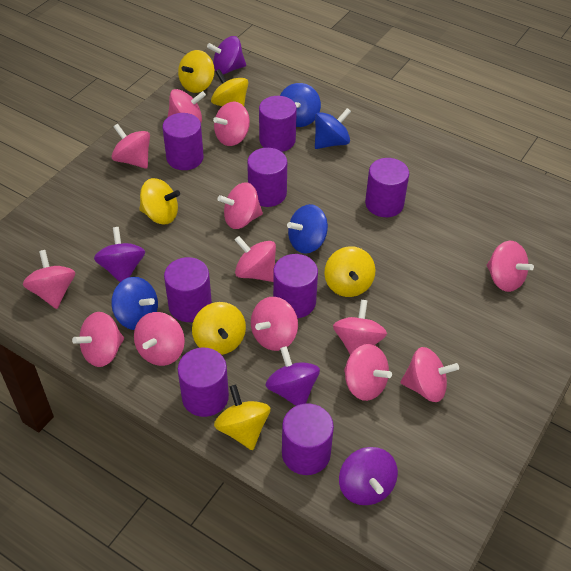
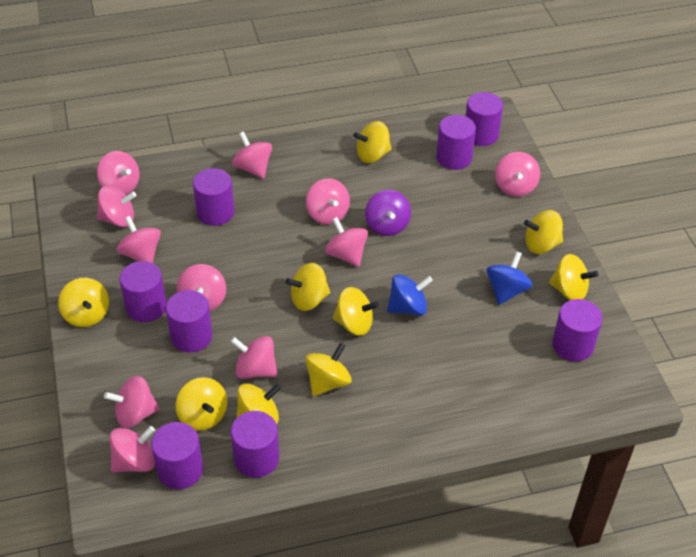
blue spinning top: 4 -> 2
pink spinning top: 13 -> 11
purple spinning top: 4 -> 1
yellow spinning top: 6 -> 9

